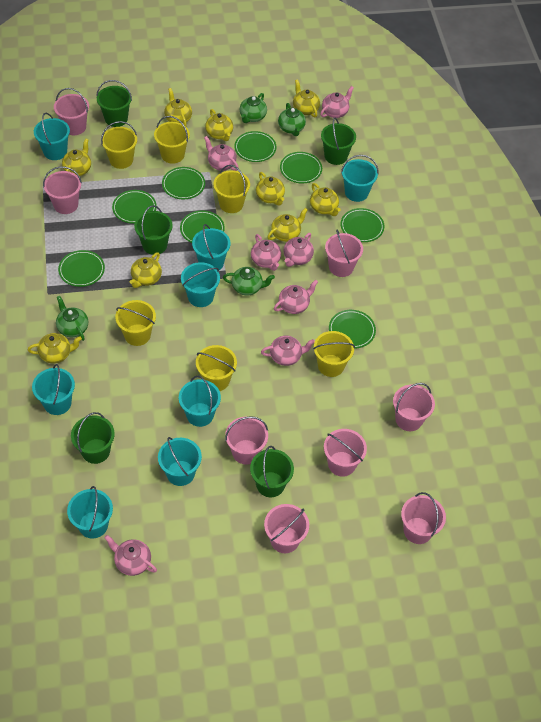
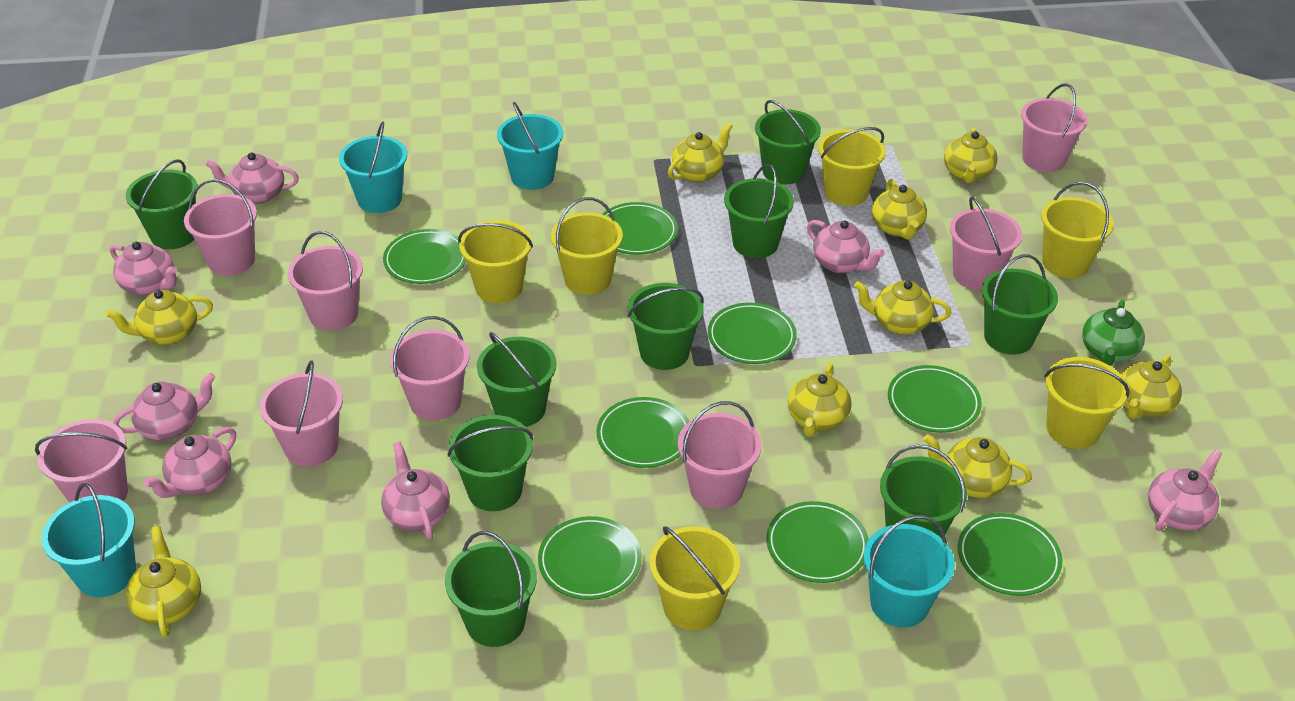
green bucket: 5 -> 9
green teapot: 4 -> 1
turquoise bucket: 8 -> 4

